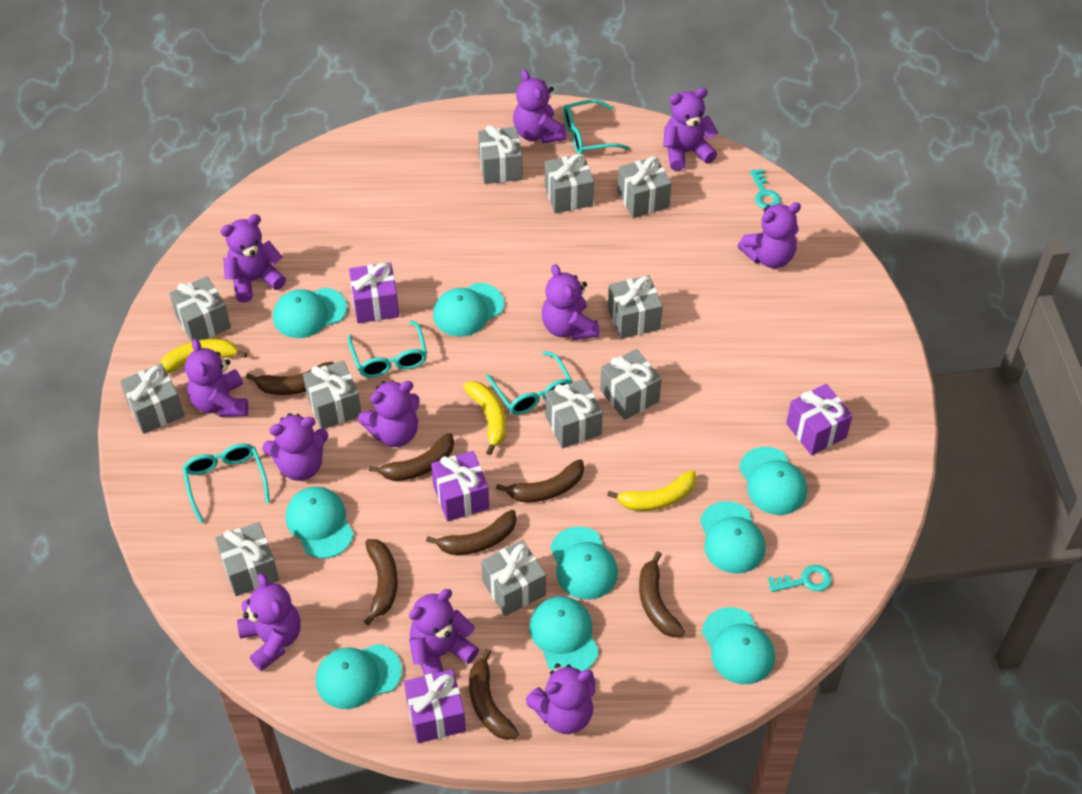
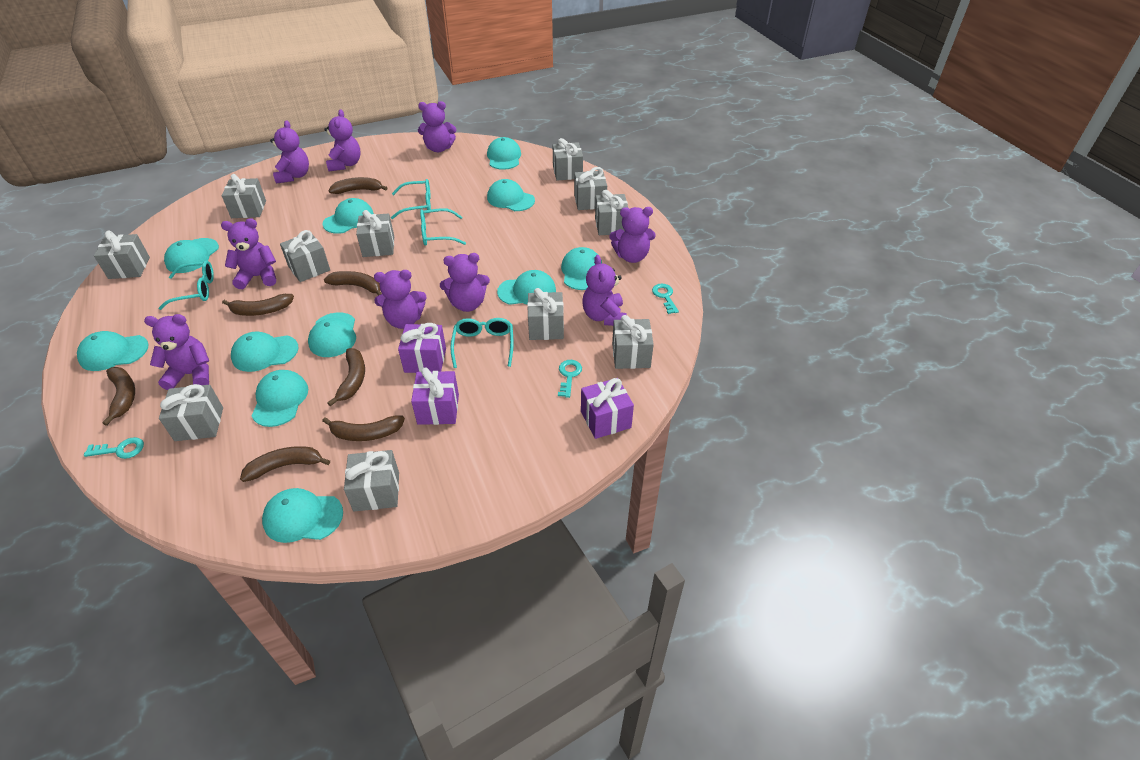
purple gift: 4 -> 3
purple teddy bear: 11 -> 9
turquoise cap: 9 -> 11
turquoise key: 2 -> 3
yellow banana: 3 -> 0

